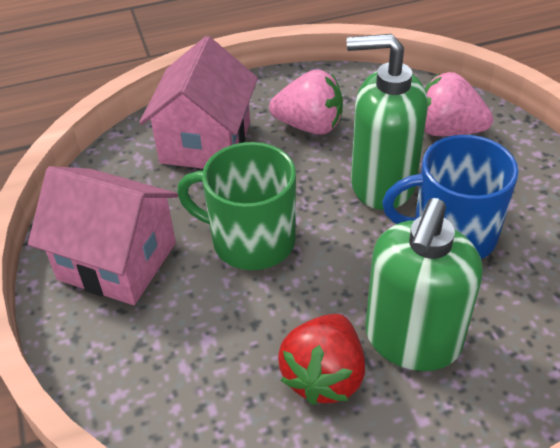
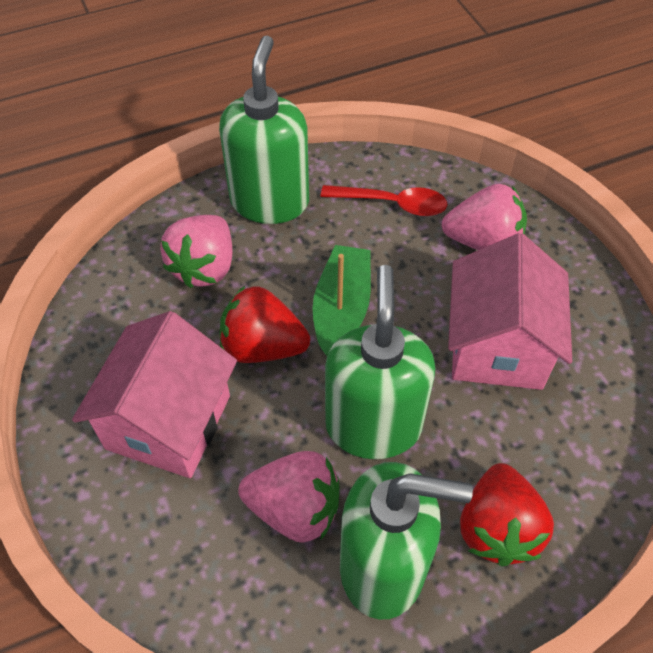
blue mug: 1 -> 0
green boat: 0 -> 1
green mug: 1 -> 0
green soap dispenser: 2 -> 3
pink strawberry: 2 -> 3
red spoon: 0 -> 1
red strawberry: 1 -> 2

